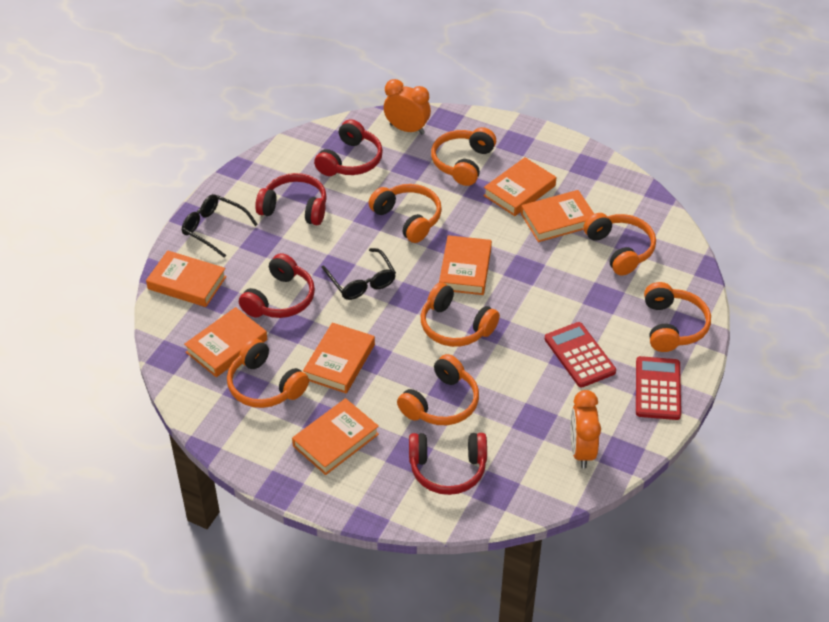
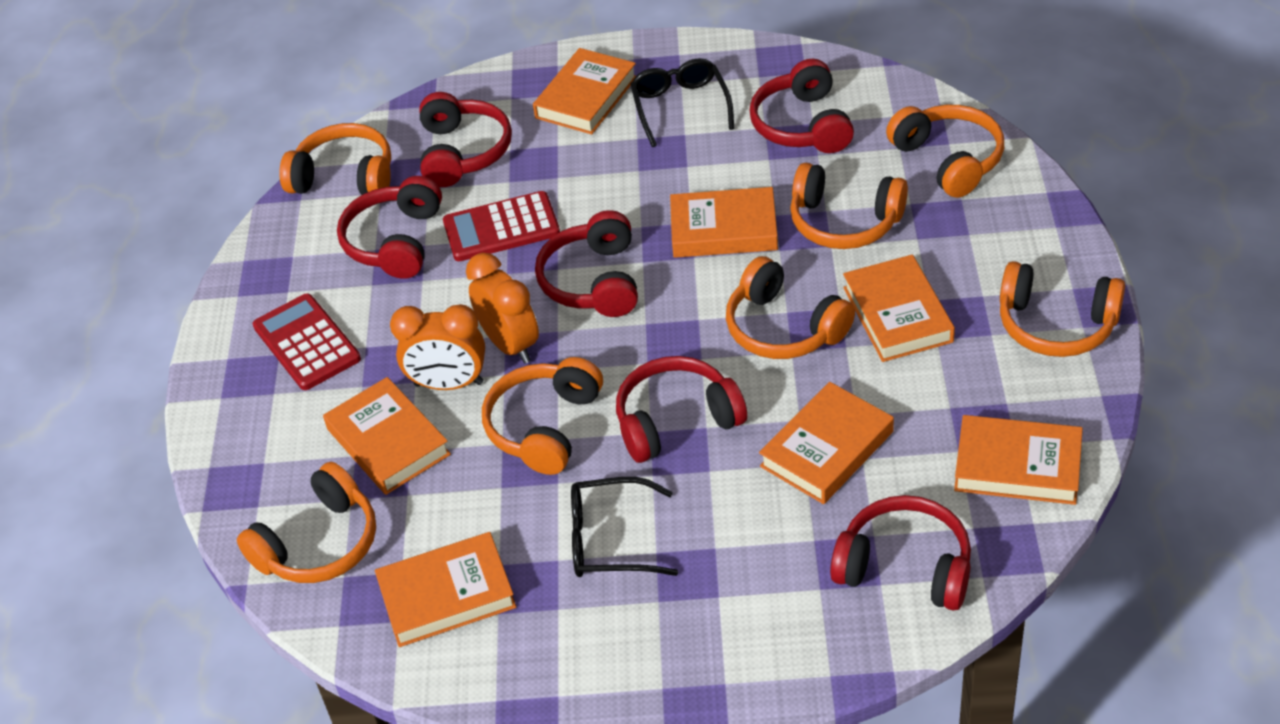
red headphones: 4 -> 6

